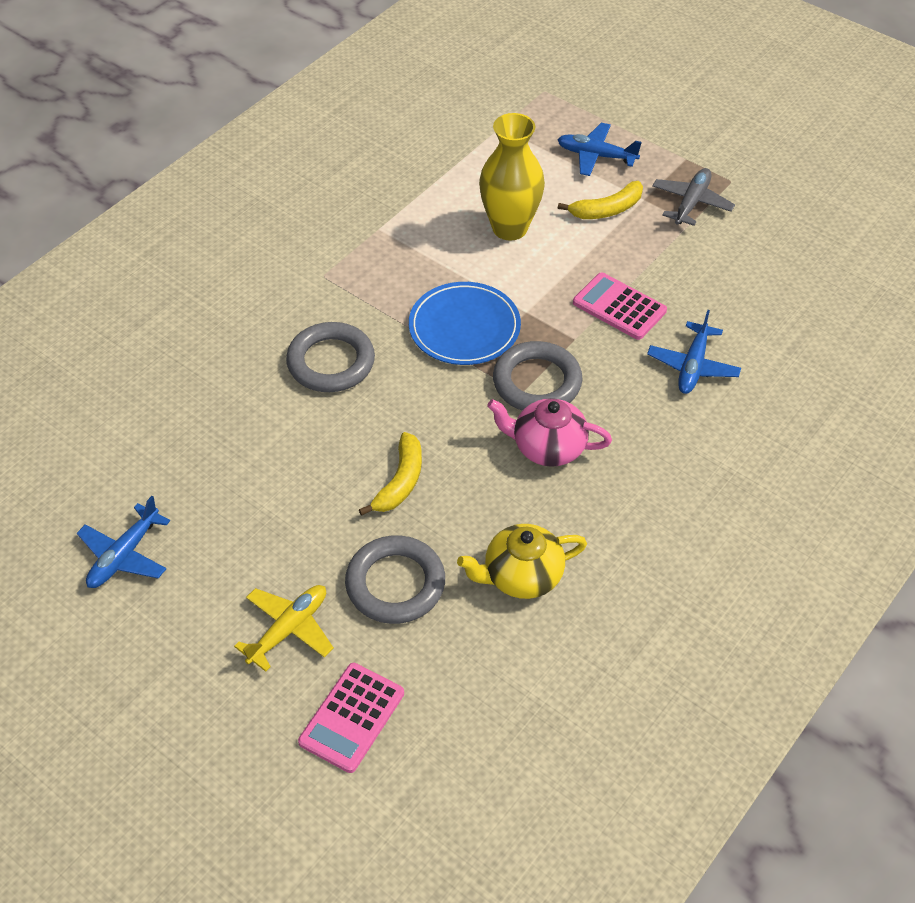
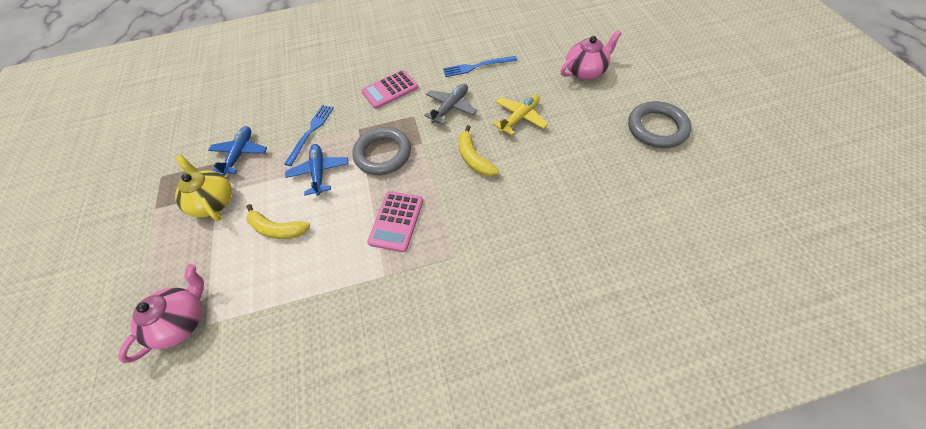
blue fork: 0 -> 2
blue plane: 3 -> 2
blue plate: 1 -> 0
grey ring: 3 -> 2
pink teapot: 1 -> 2
yellow vase: 1 -> 0

